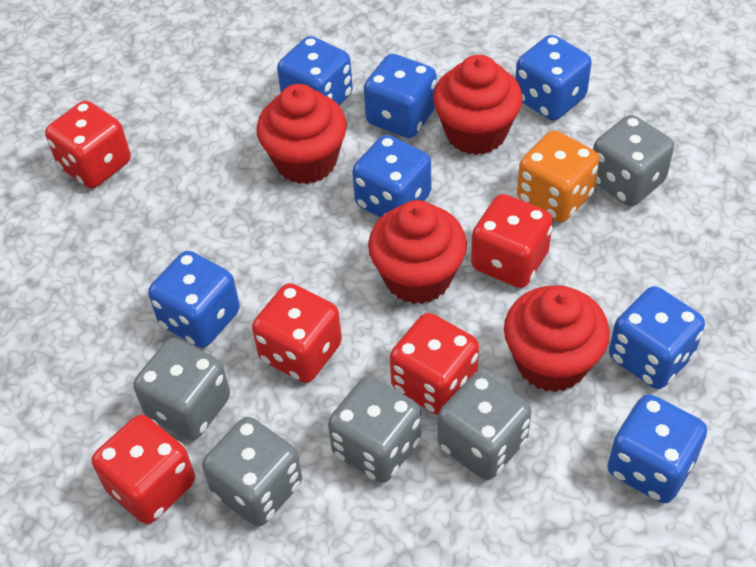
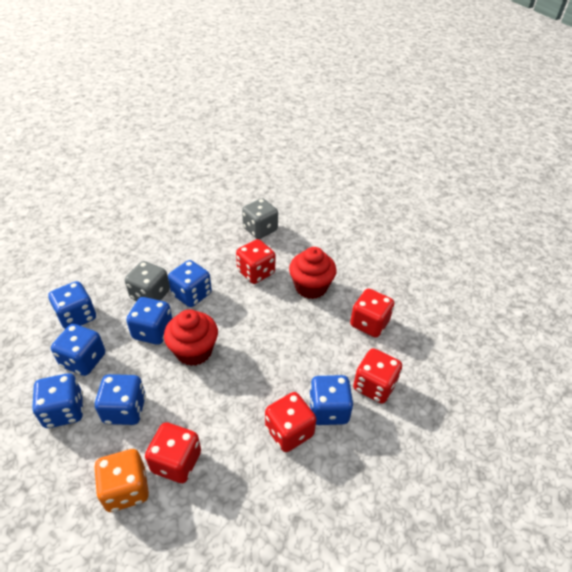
grey dice: 5 -> 2
red cupcake: 4 -> 2

